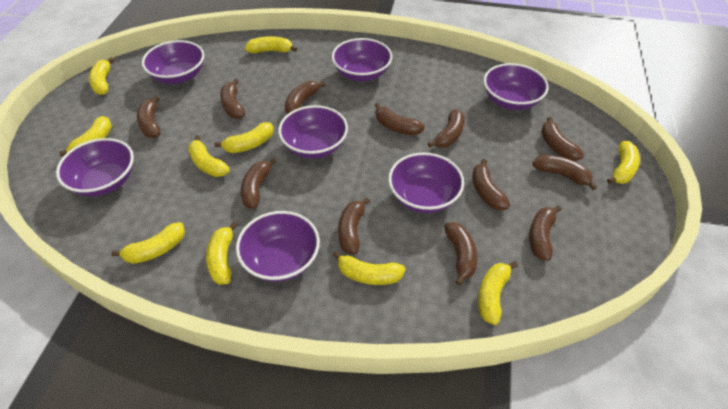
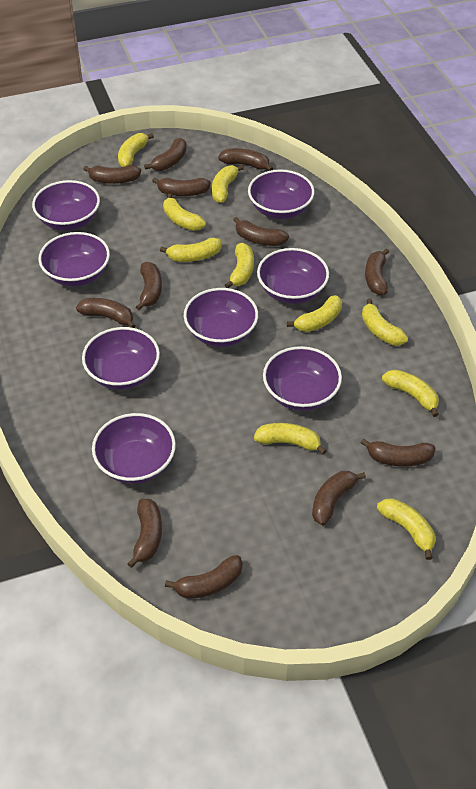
purple bowl: 7 -> 8

